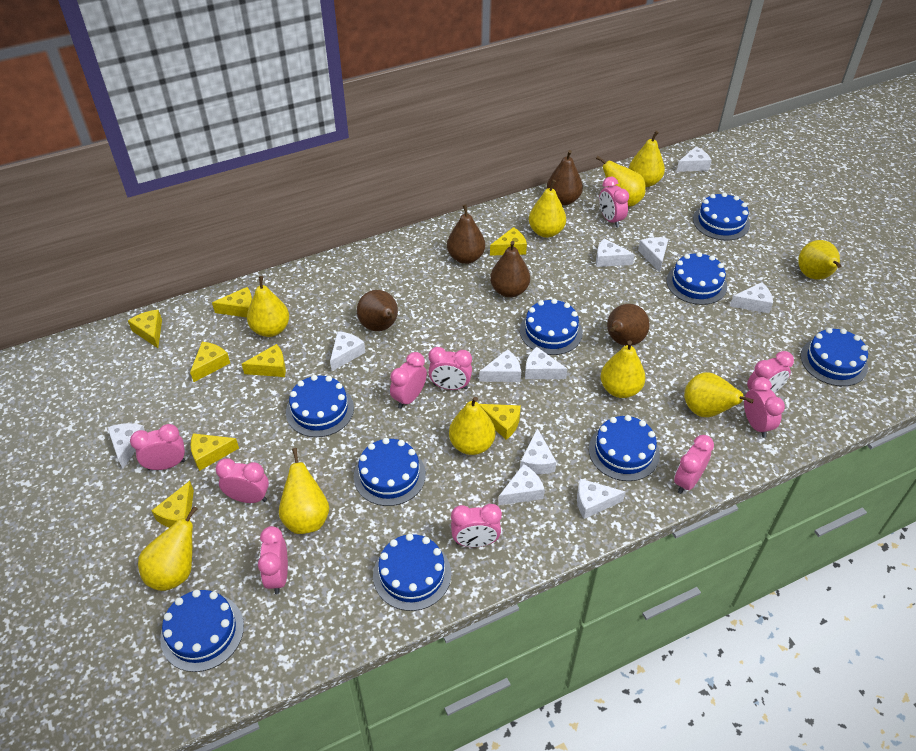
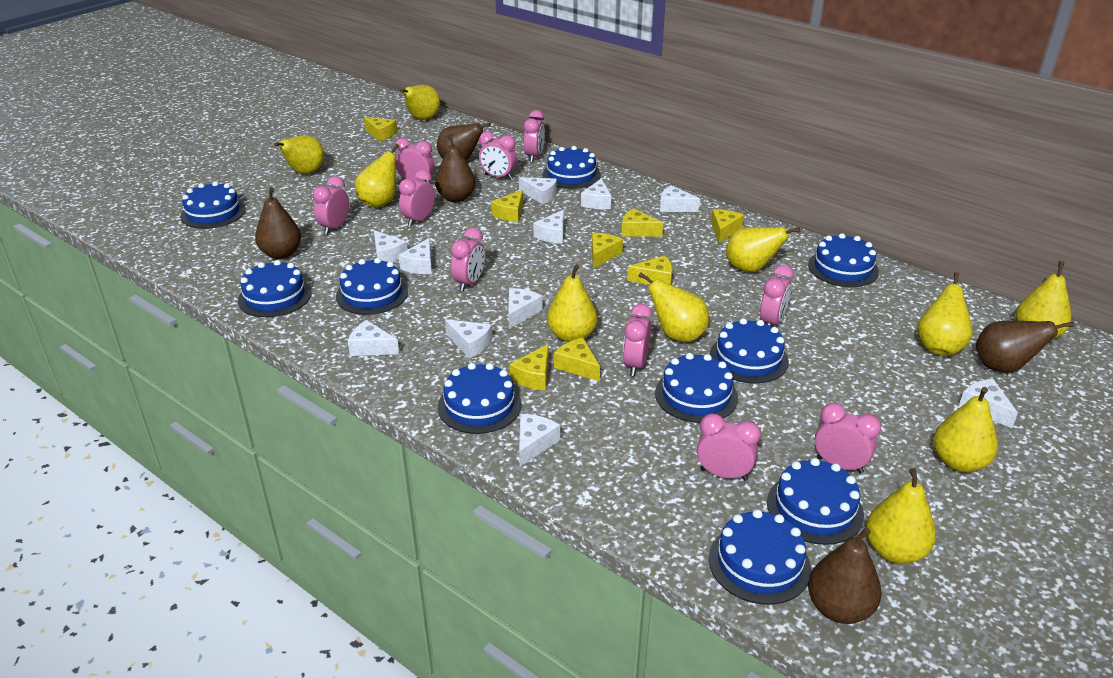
blue cake: 9 -> 10

